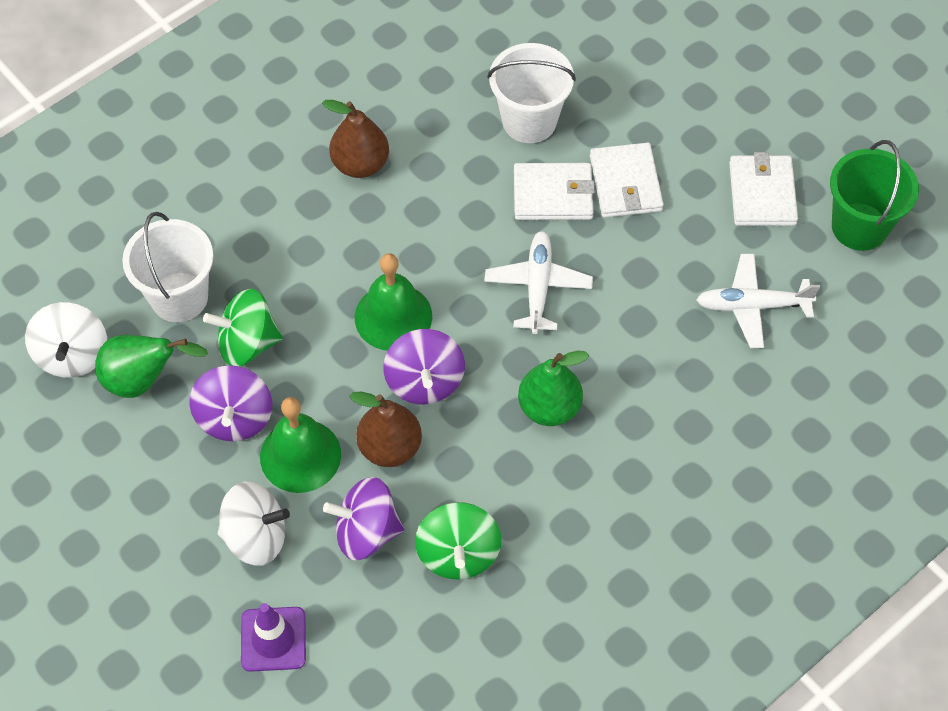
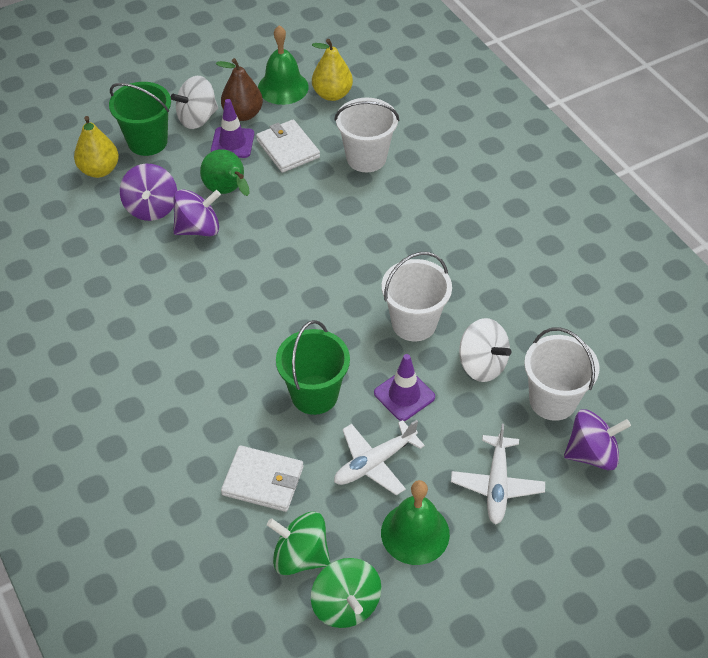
brown pear: 2 -> 1
green bucket: 1 -> 2
green pear: 2 -> 1
purple traffic cone: 1 -> 2
white bucket: 2 -> 3
white wallet: 3 -> 2
yellow pear: 0 -> 2

